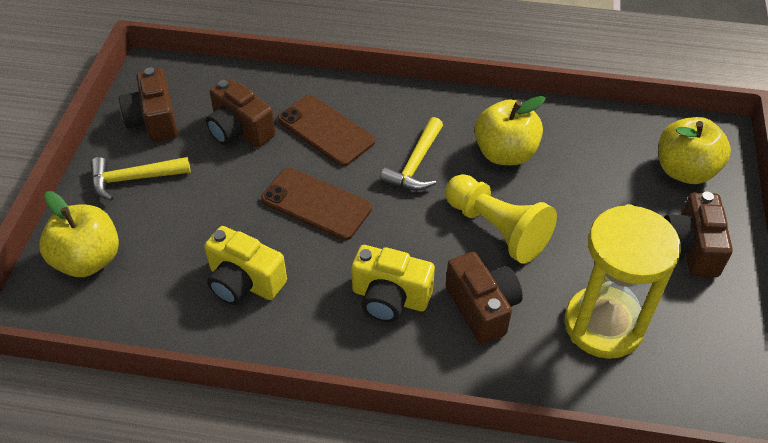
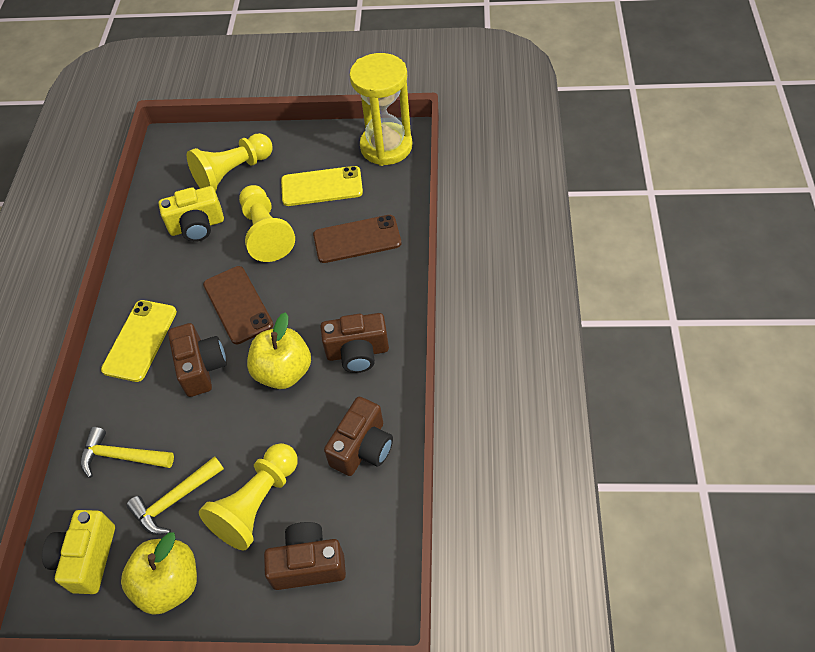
yellow apple: 3 -> 2
yellow pawn: 1 -> 3
yellow phone: 0 -> 2

